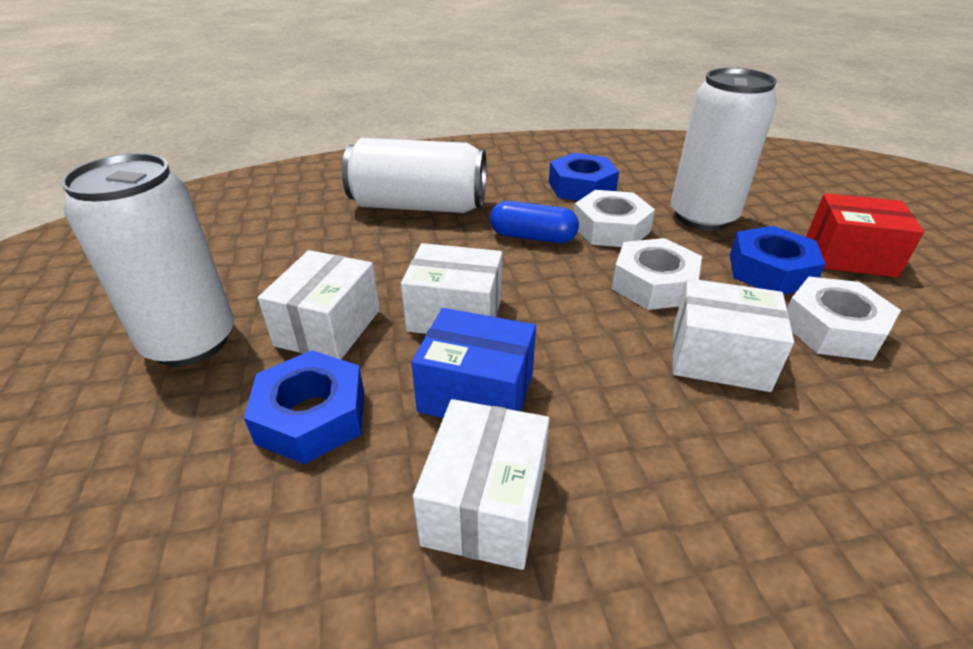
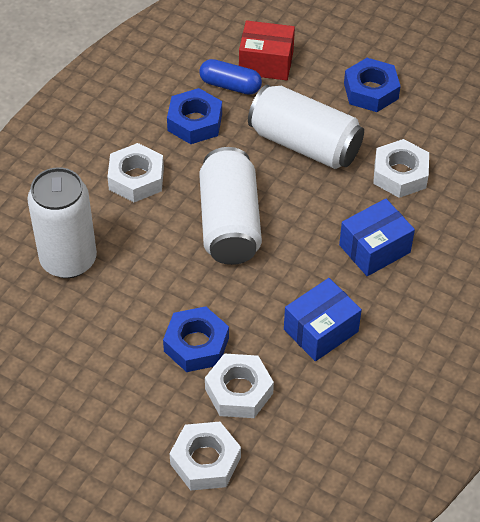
blue box: 1 -> 2
white box: 4 -> 0
white nut: 3 -> 4

